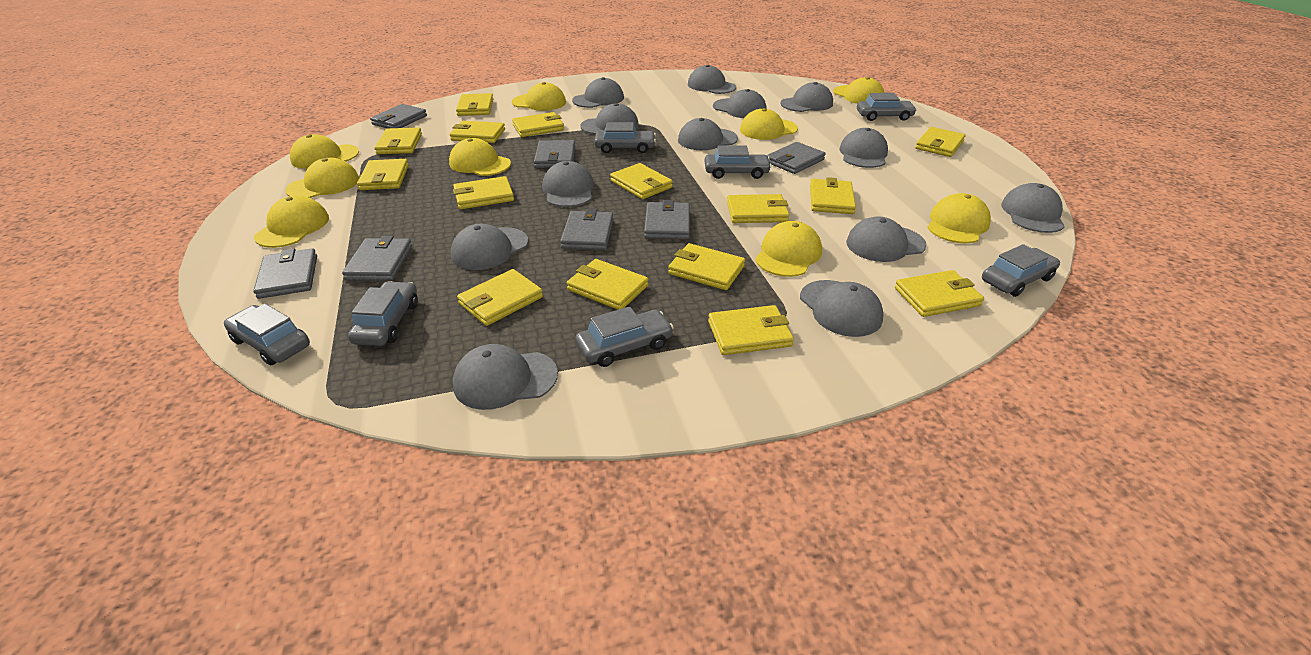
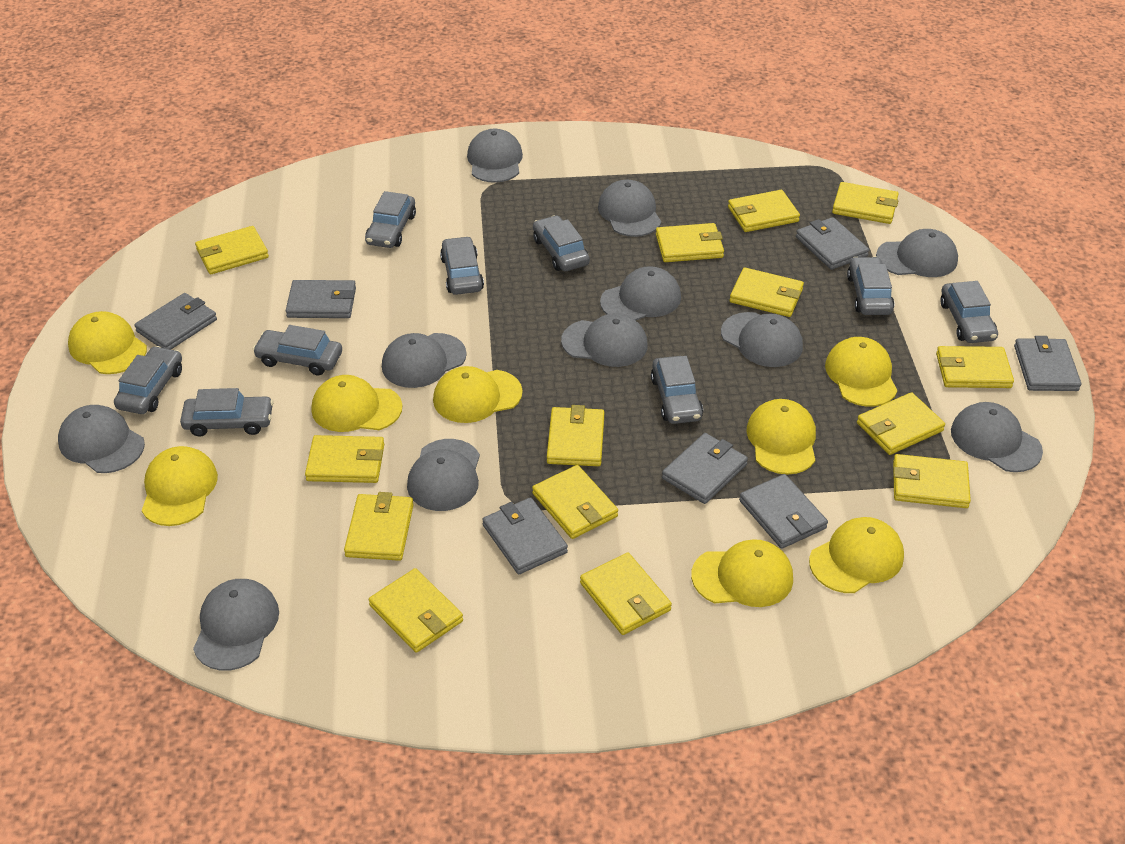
grey cap: 13 -> 11
grey car: 7 -> 9
yellow cap: 9 -> 8
yellow wallet: 15 -> 14

